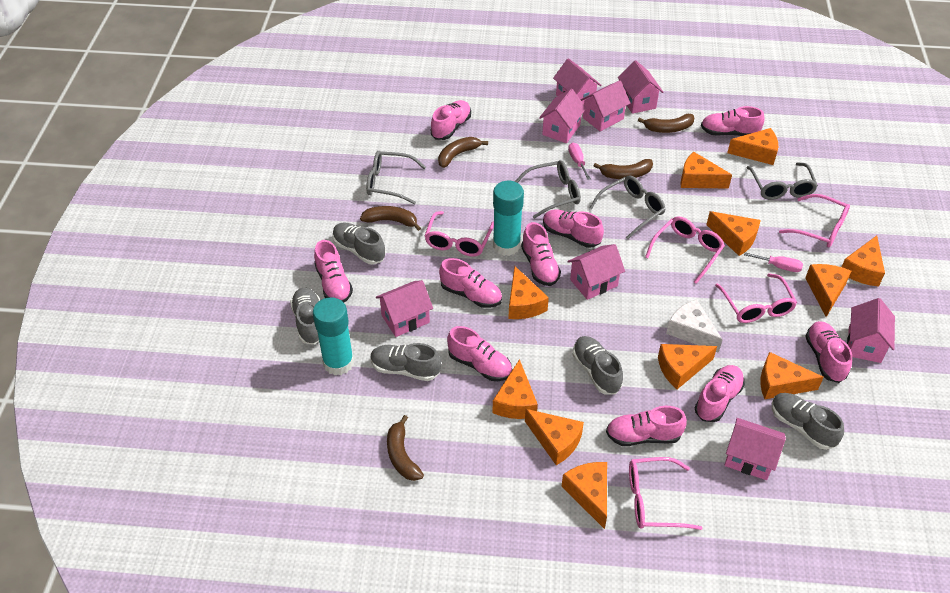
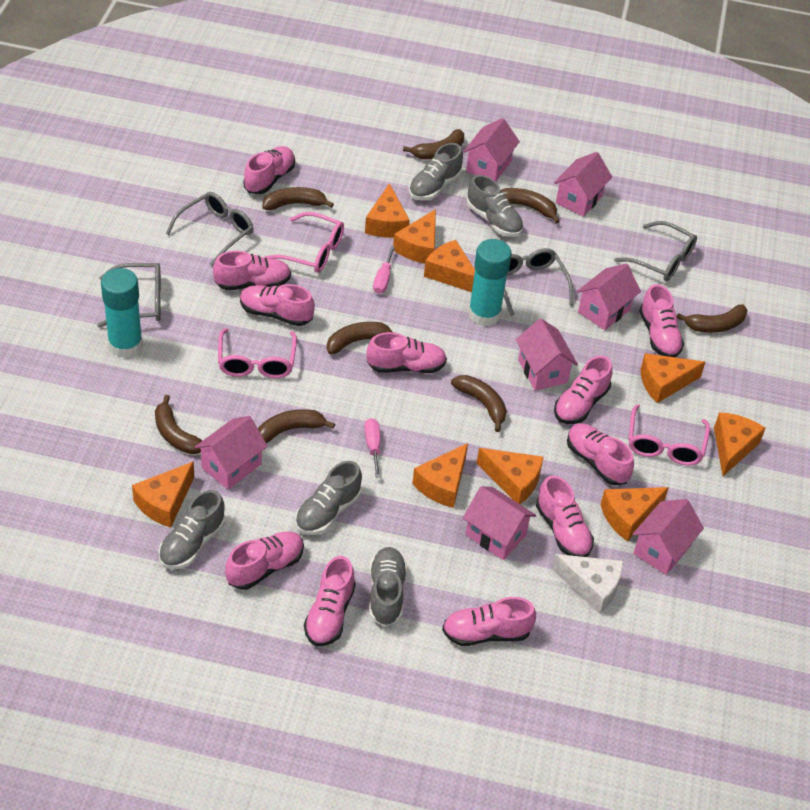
brown banana: 5 -> 8
orange cheese: 11 -> 9
pink glasses: 5 -> 3
pink house: 8 -> 7
pink shoe: 10 -> 11

